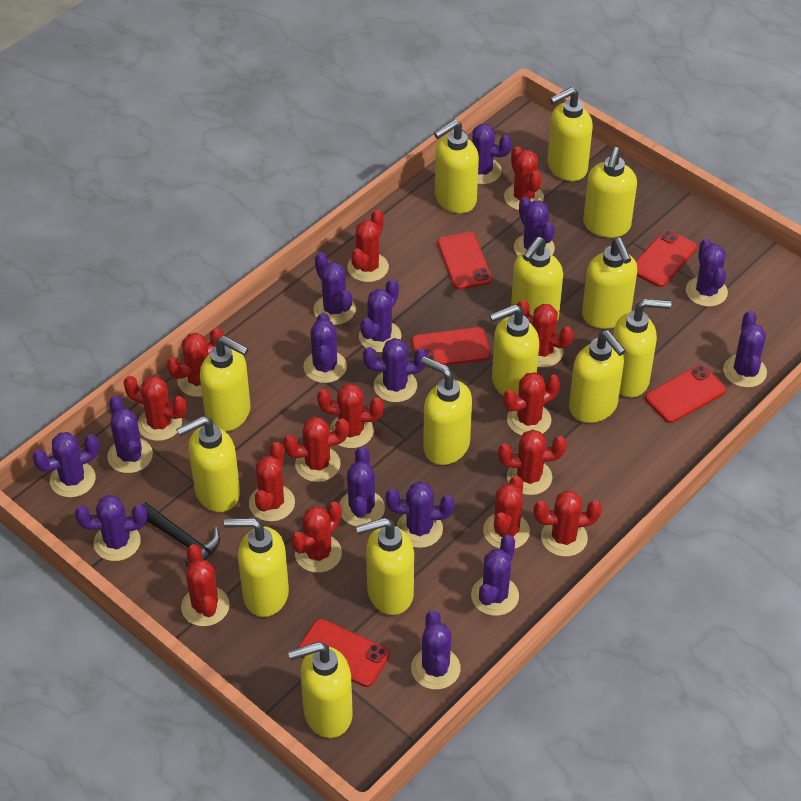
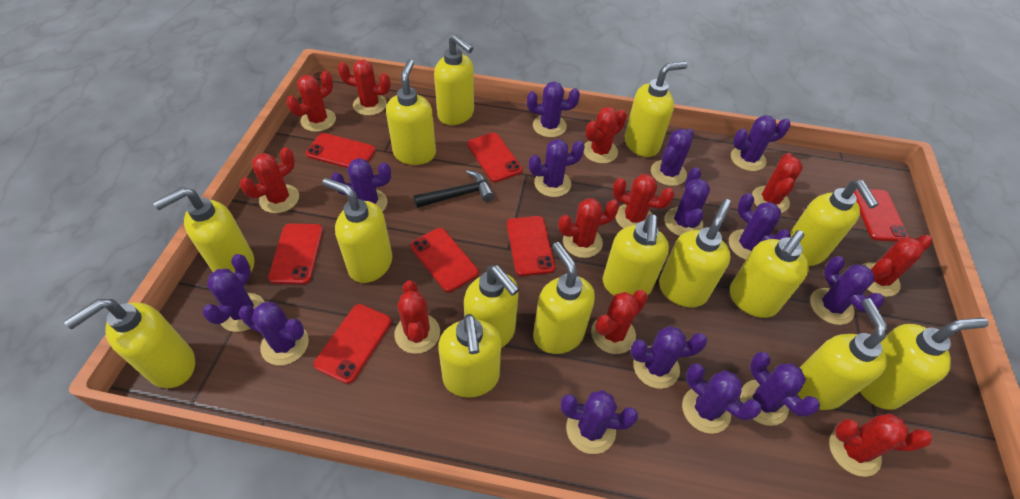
purple cactus: 15 -> 14
red cactus: 14 -> 11
red phone: 5 -> 7
yellow soap dispenser: 14 -> 15

